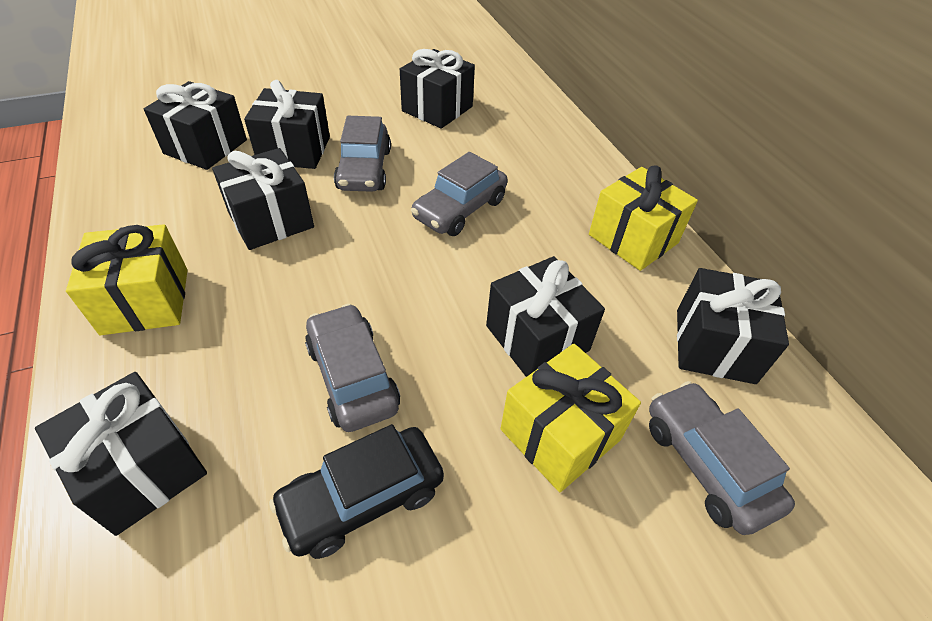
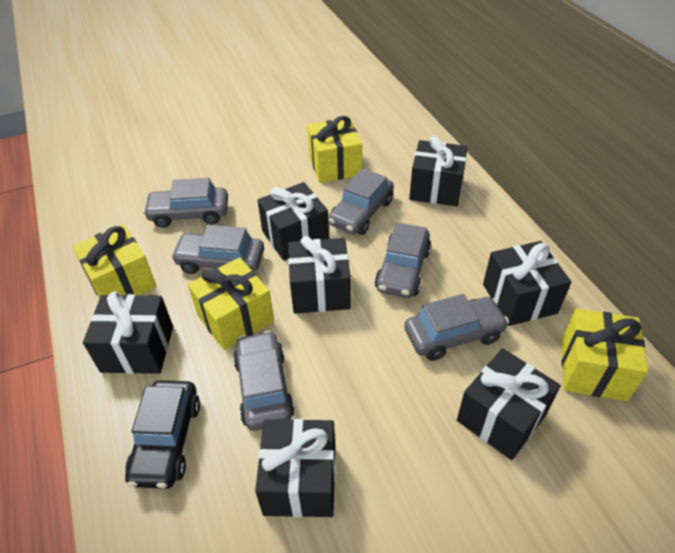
grey car: 4 -> 6
yellow gift: 3 -> 4

